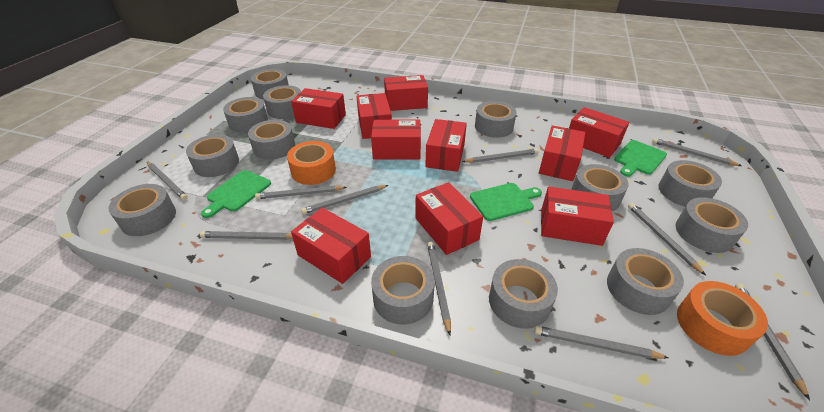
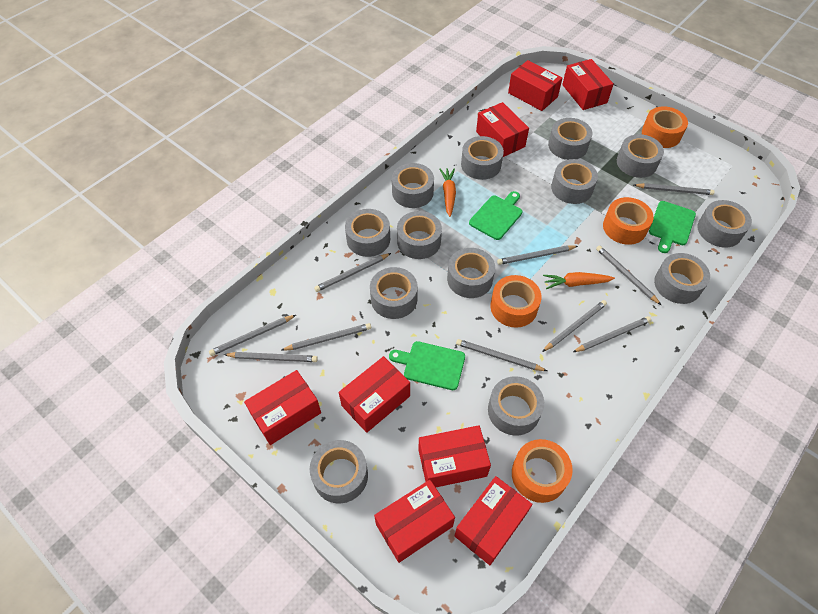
orange carrot: 0 -> 2
orange tape: 2 -> 4
red box: 10 -> 8

